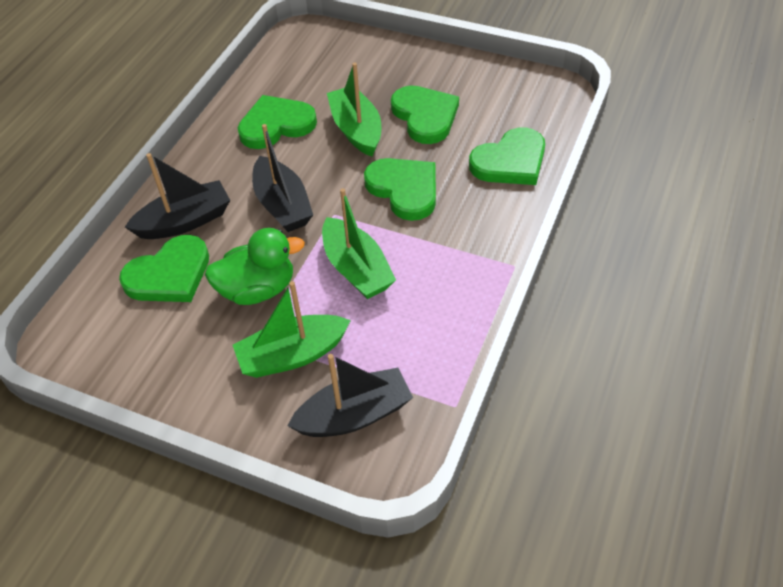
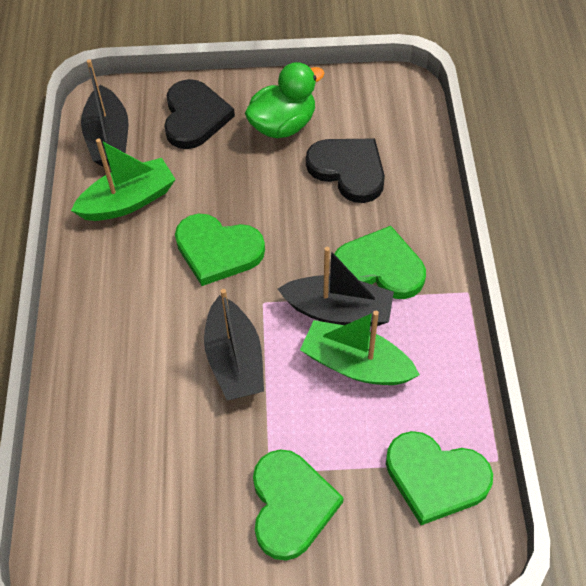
black heart: 0 -> 2
green boat: 3 -> 2
green heart: 5 -> 4

